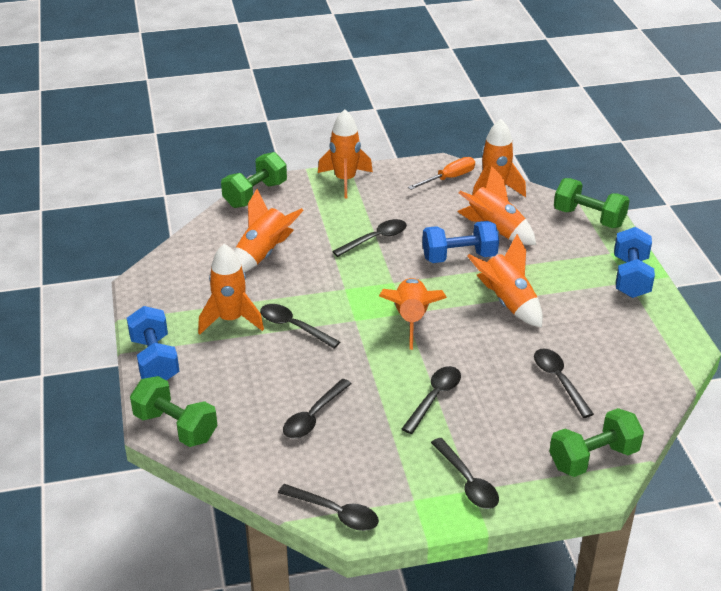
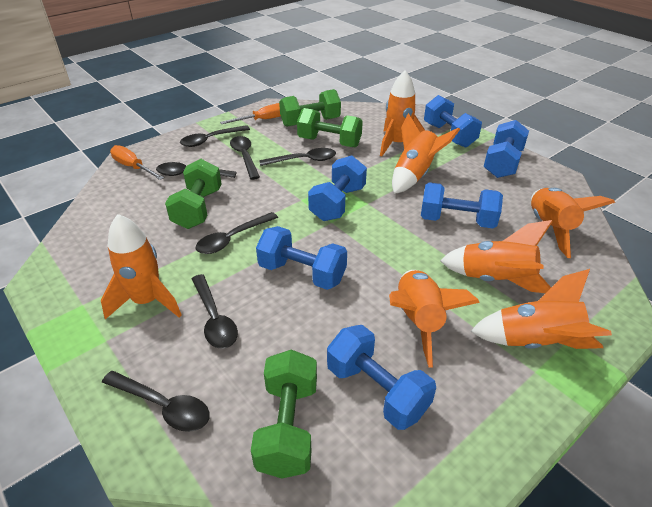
blue dumbbell: 3 -> 6
orange screwdriver: 1 -> 2

